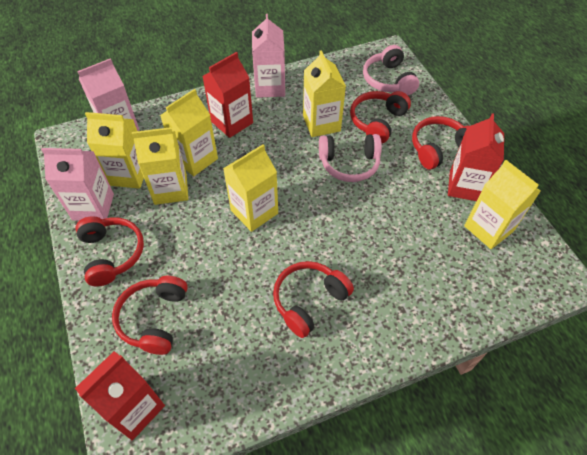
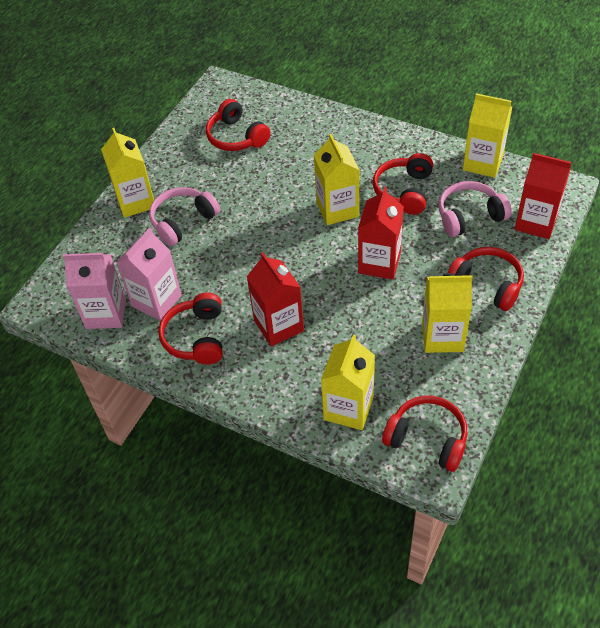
pink carton: 3 -> 2
yellow carton: 6 -> 5

